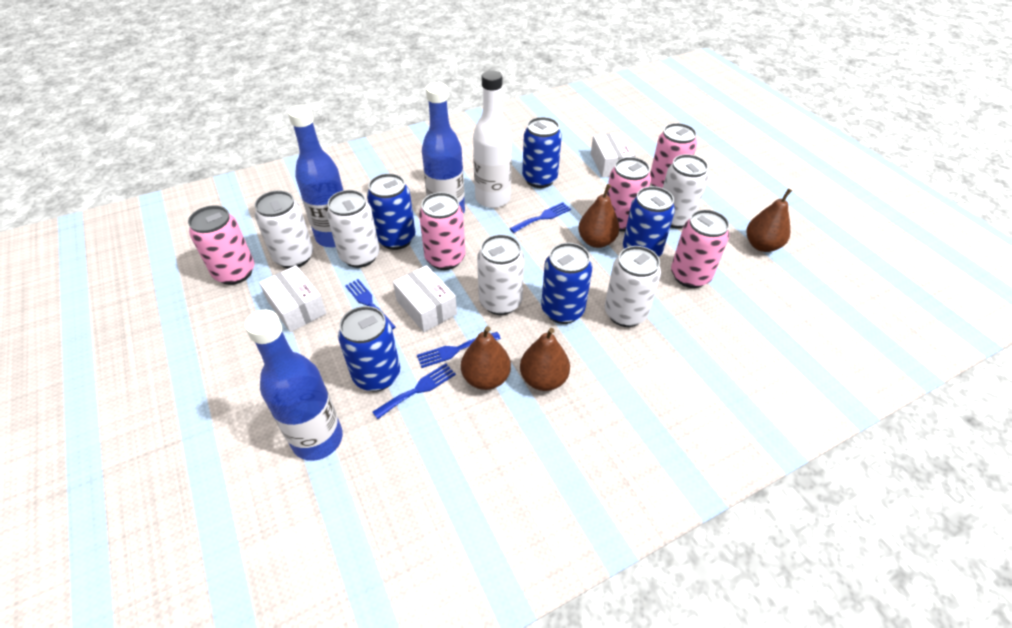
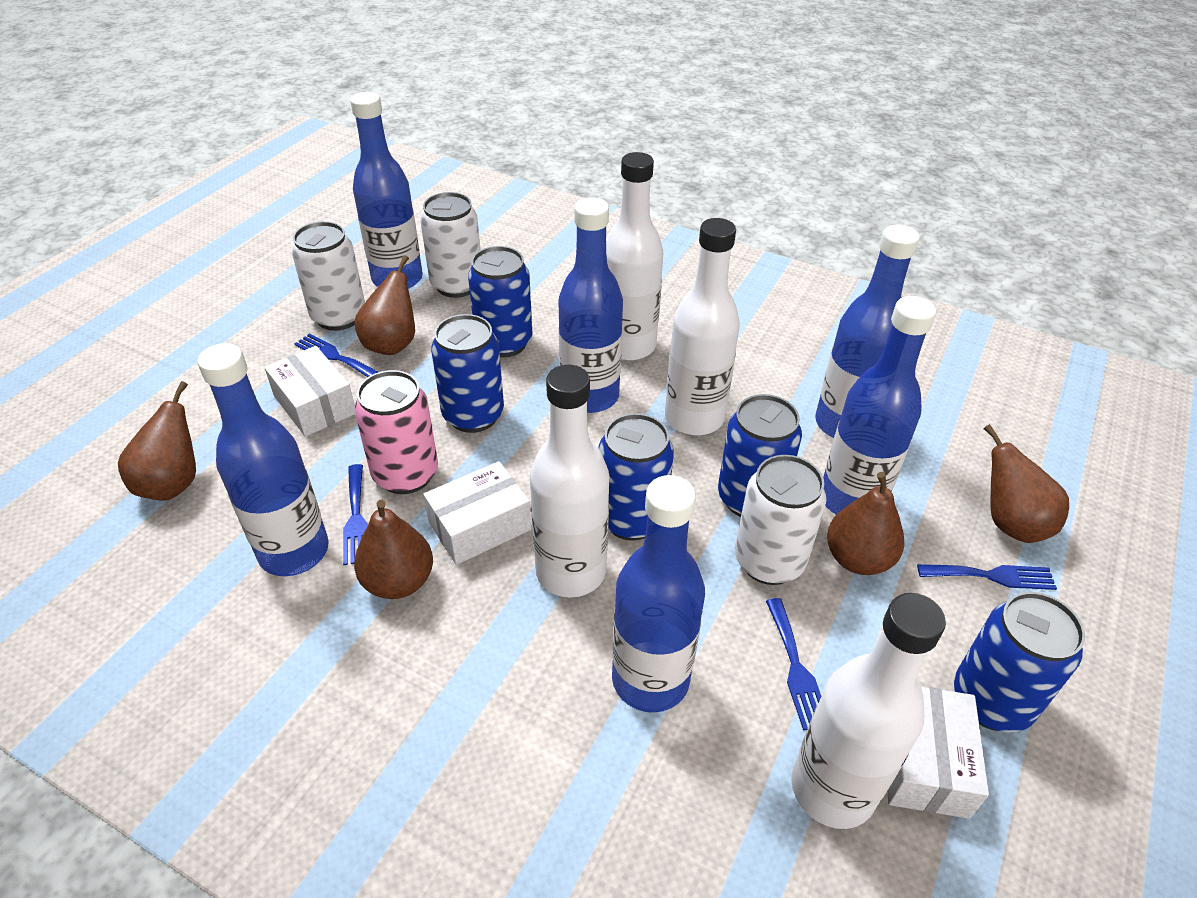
blue bottle: 3 -> 6
brown pear: 4 -> 5
pink can: 5 -> 1
white bottle: 1 -> 4
white can: 5 -> 3

